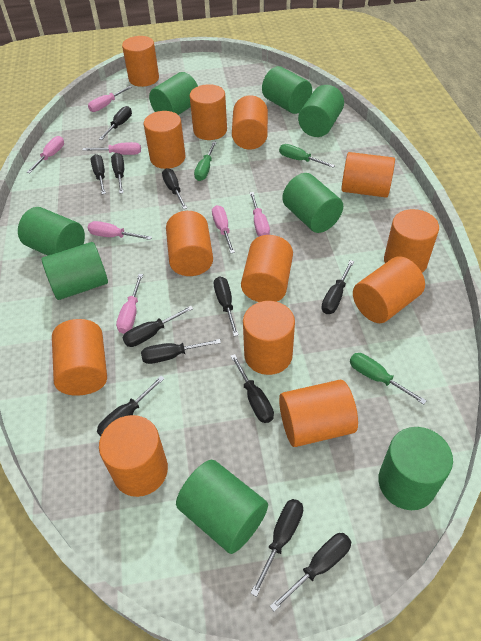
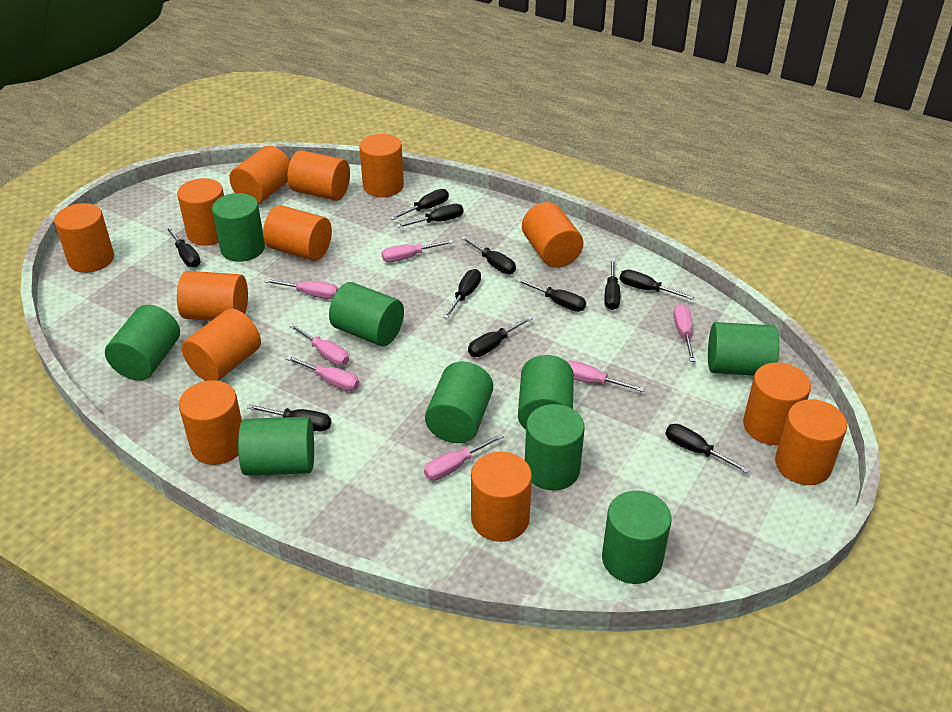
black screwdriver: 12 -> 11
green cylinder: 8 -> 9
green screwdriver: 3 -> 0

